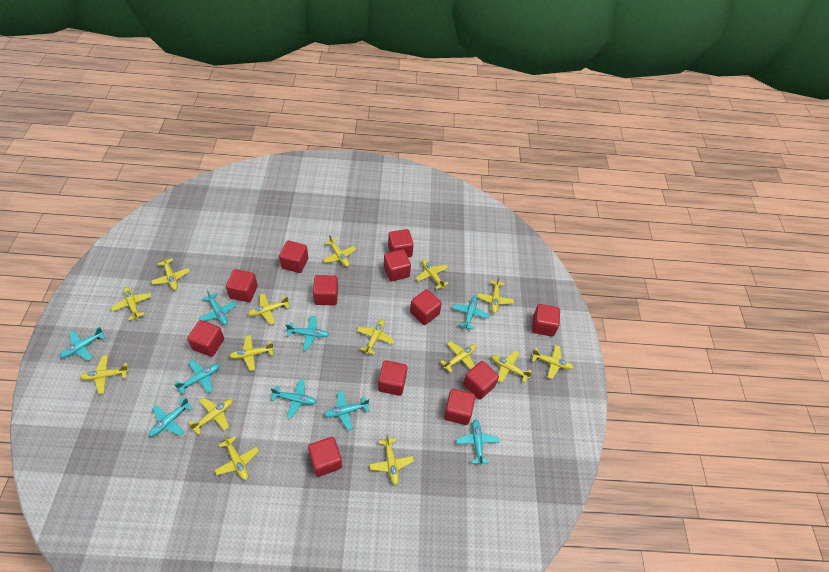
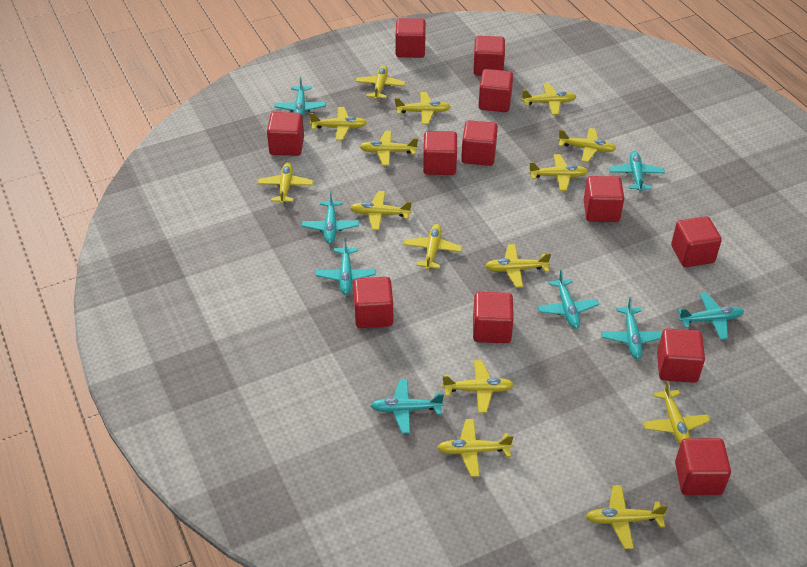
turquoise plane: 9 -> 8

